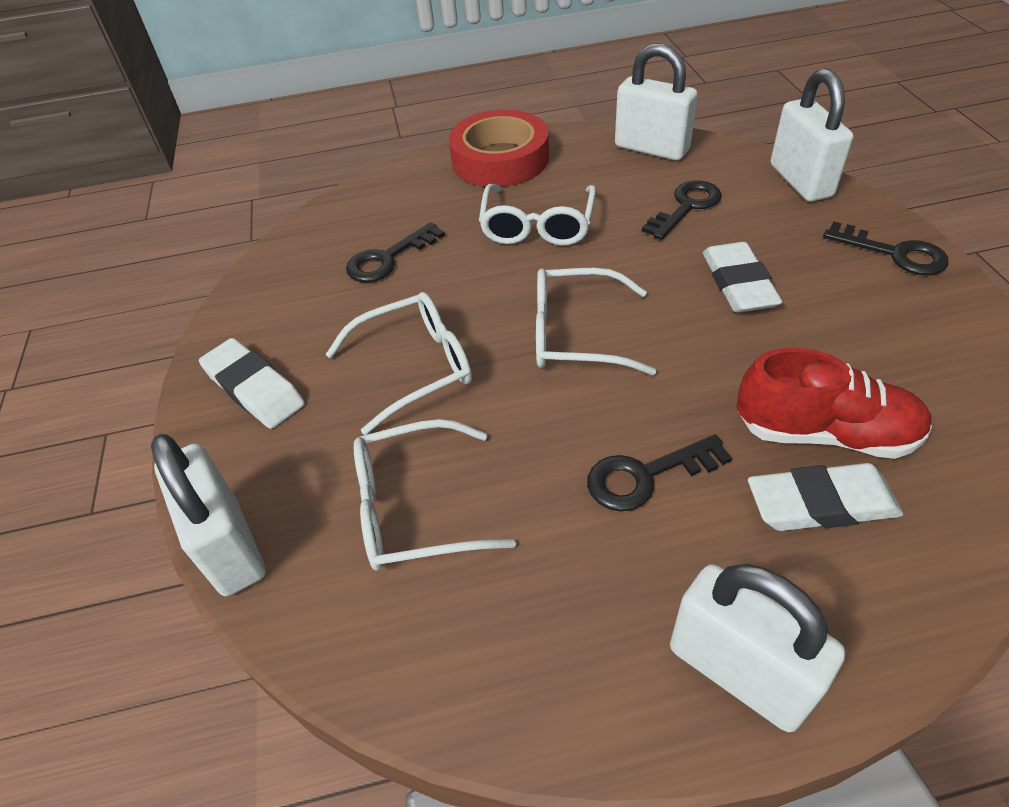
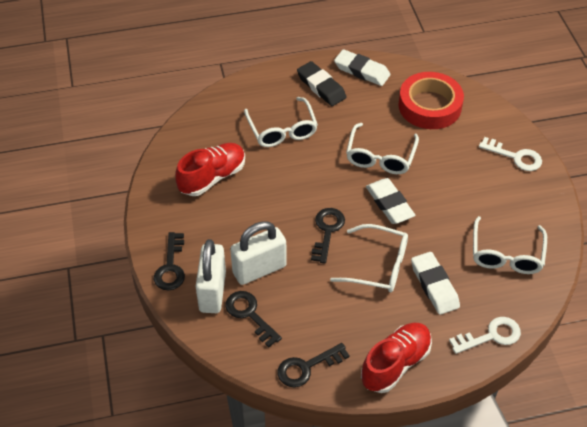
black eraser: 0 -> 1
red shoe: 1 -> 2
white key: 0 -> 2
white padlock: 4 -> 2

